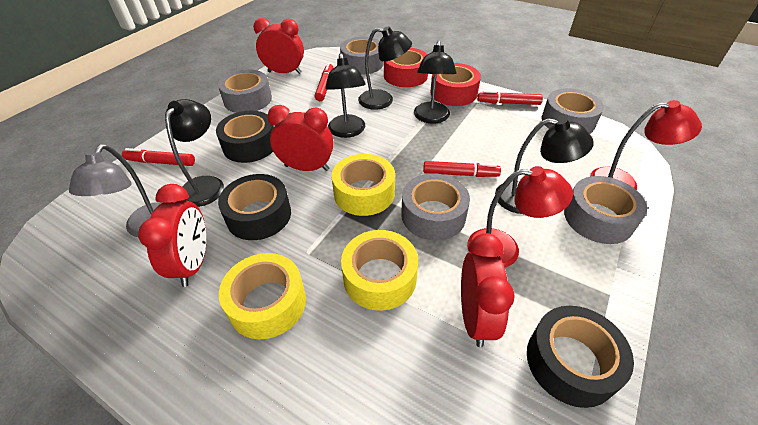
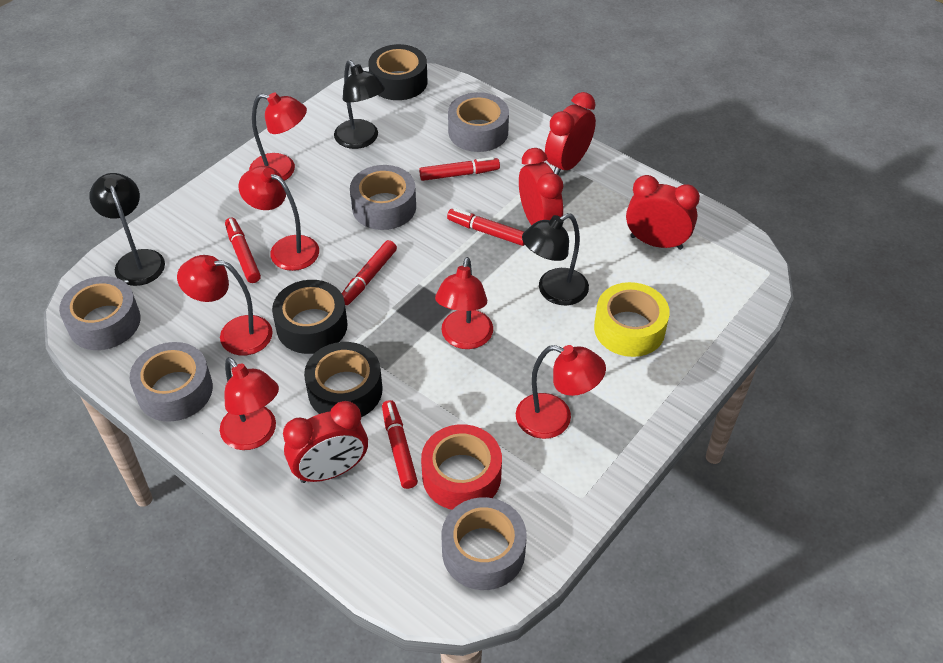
black lamp: 5 -> 3
grey lamp: 1 -> 0
red lamp: 2 -> 6
red marker: 4 -> 5
red tape: 2 -> 1
yellow tape: 3 -> 1

